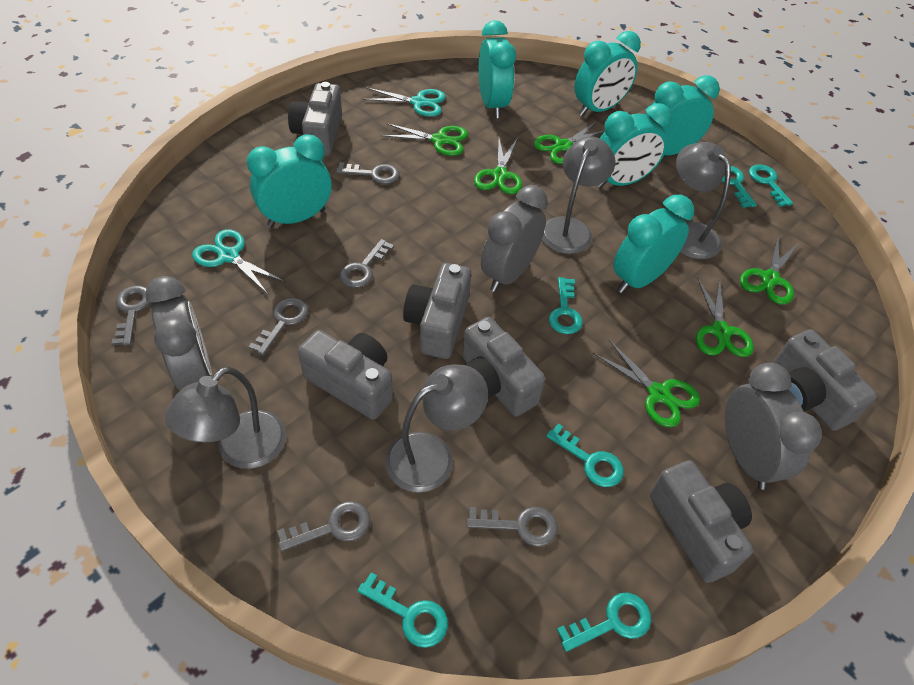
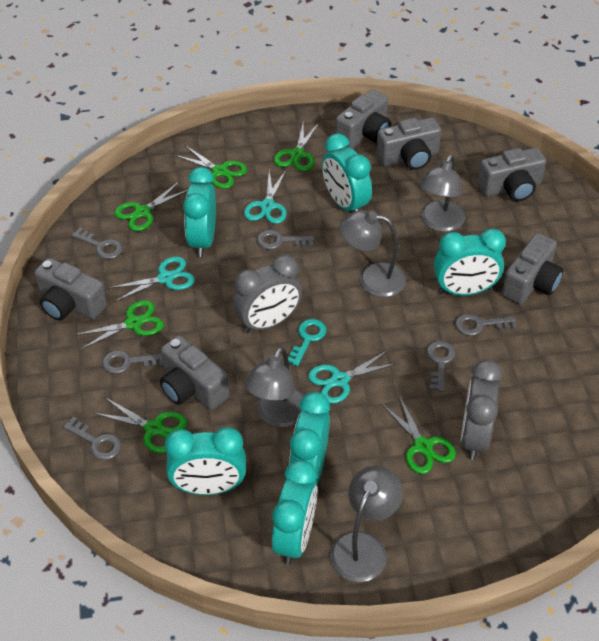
grey clock: 3 -> 2
turquoise key: 6 -> 1
turquoise scissors: 2 -> 3

